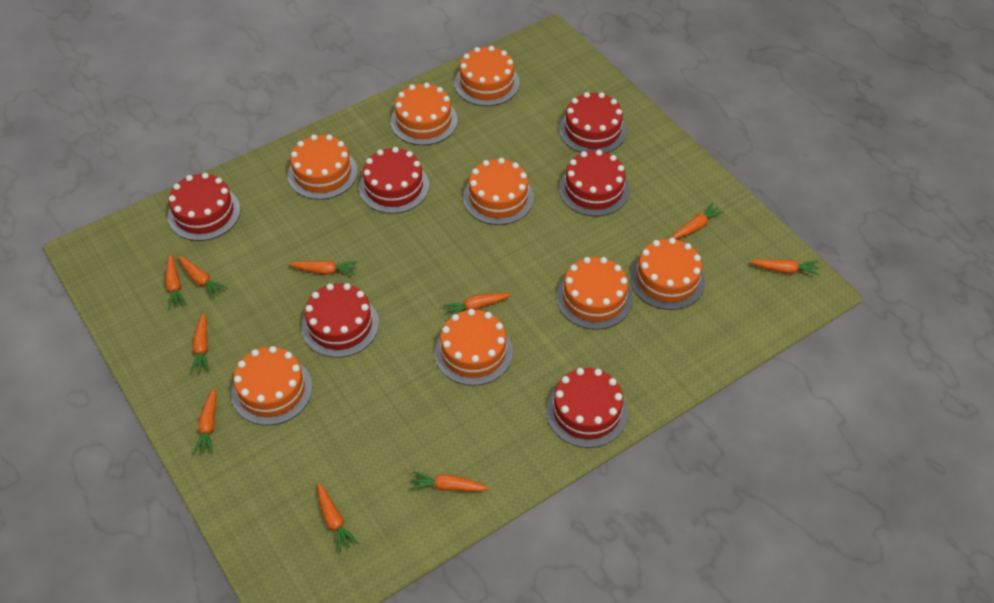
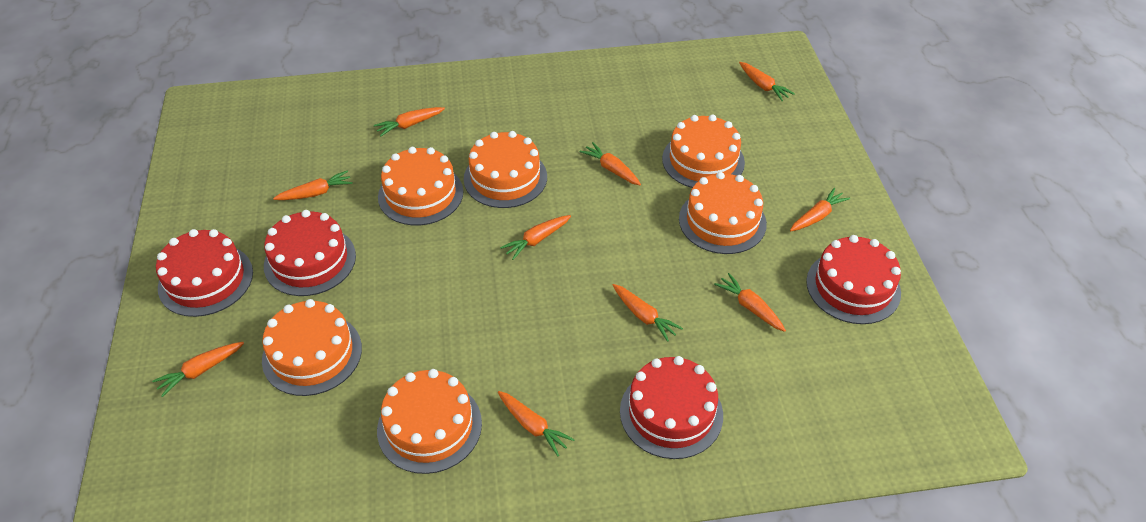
orange cake: 8 -> 6
red cake: 6 -> 4

